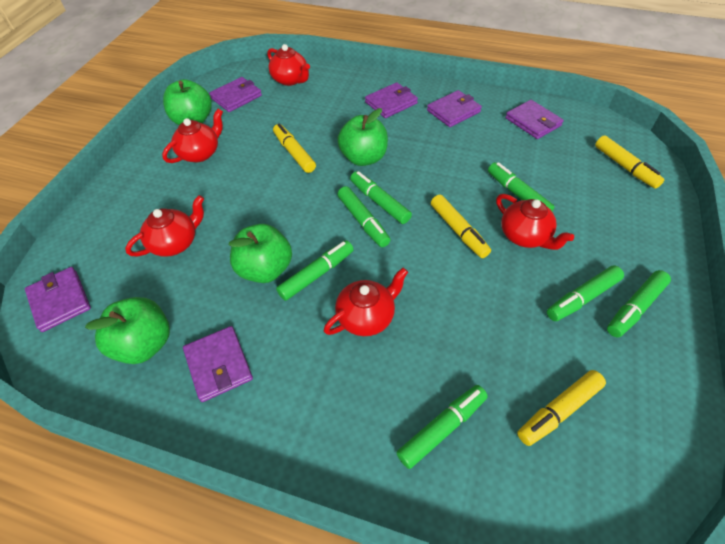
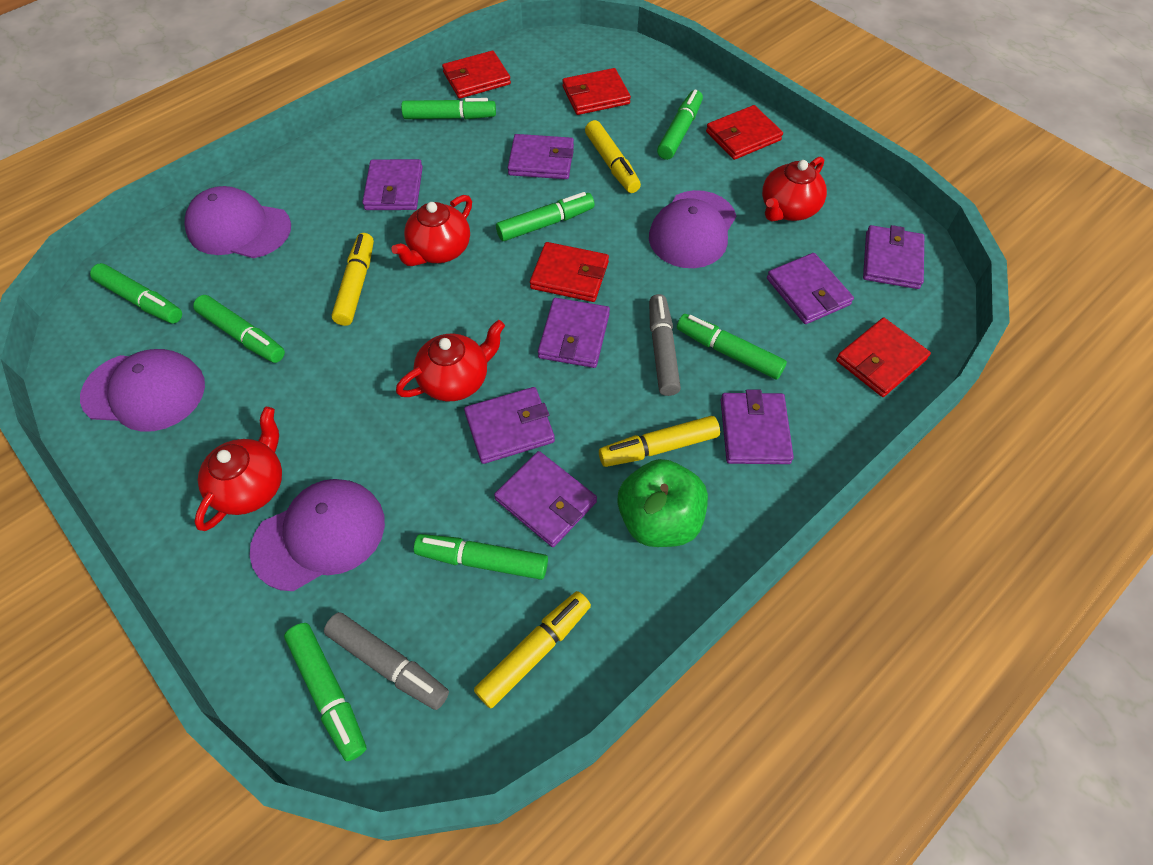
green apple: 4 -> 1
green marker: 7 -> 8
grey marker: 0 -> 2
purple cap: 0 -> 4
purple wallet: 6 -> 8
red teapot: 5 -> 4
red wallet: 0 -> 5

